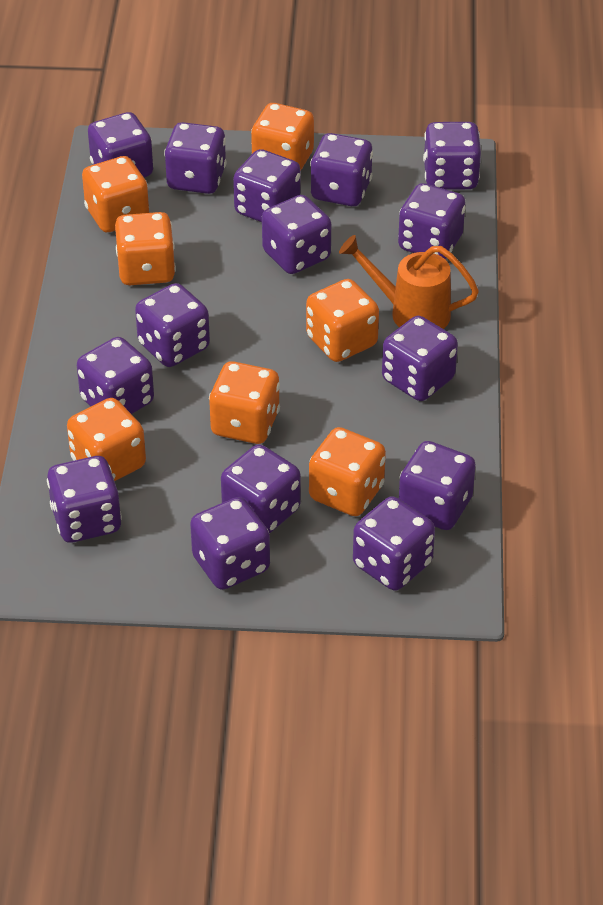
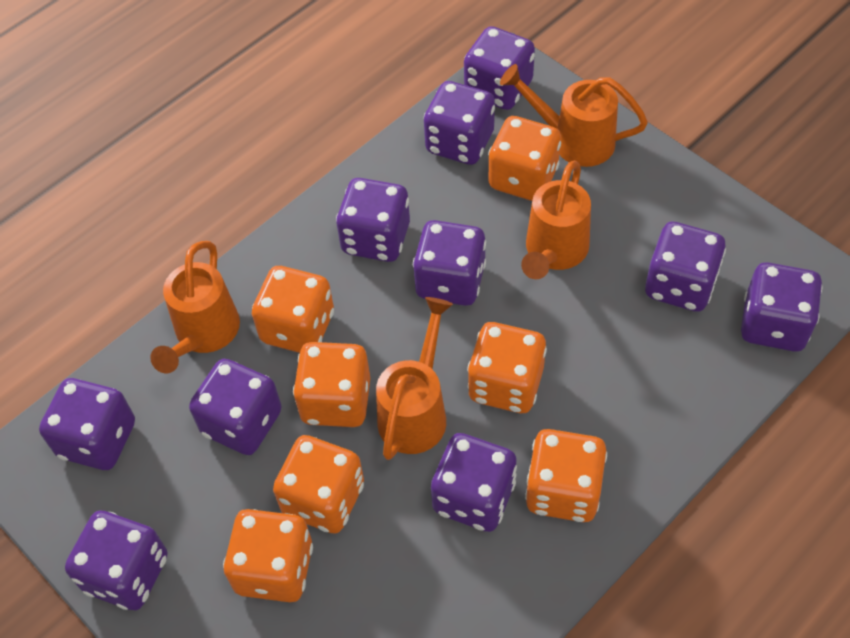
orange watering can: 1 -> 4
purple dice: 15 -> 10

